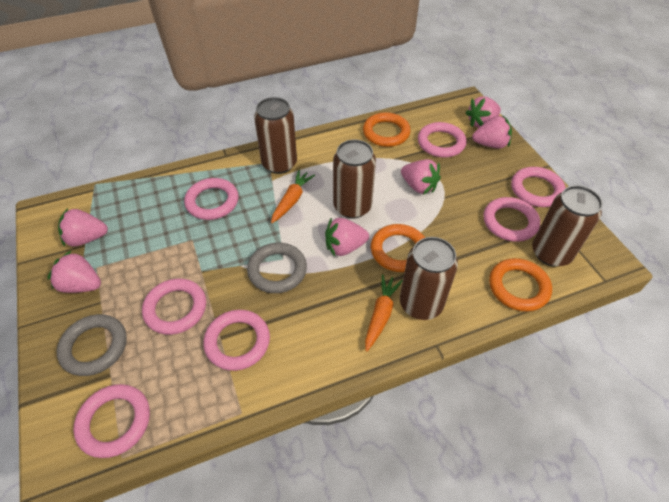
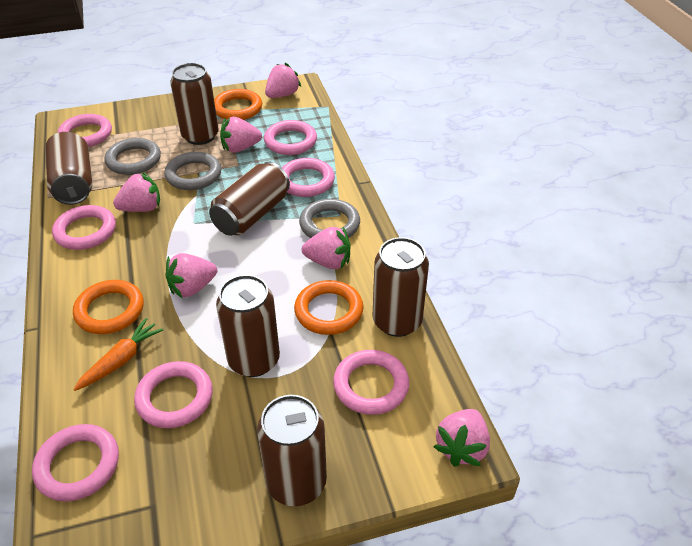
brown can: 4 -> 6
grey ring: 2 -> 3
orange carrot: 2 -> 1

